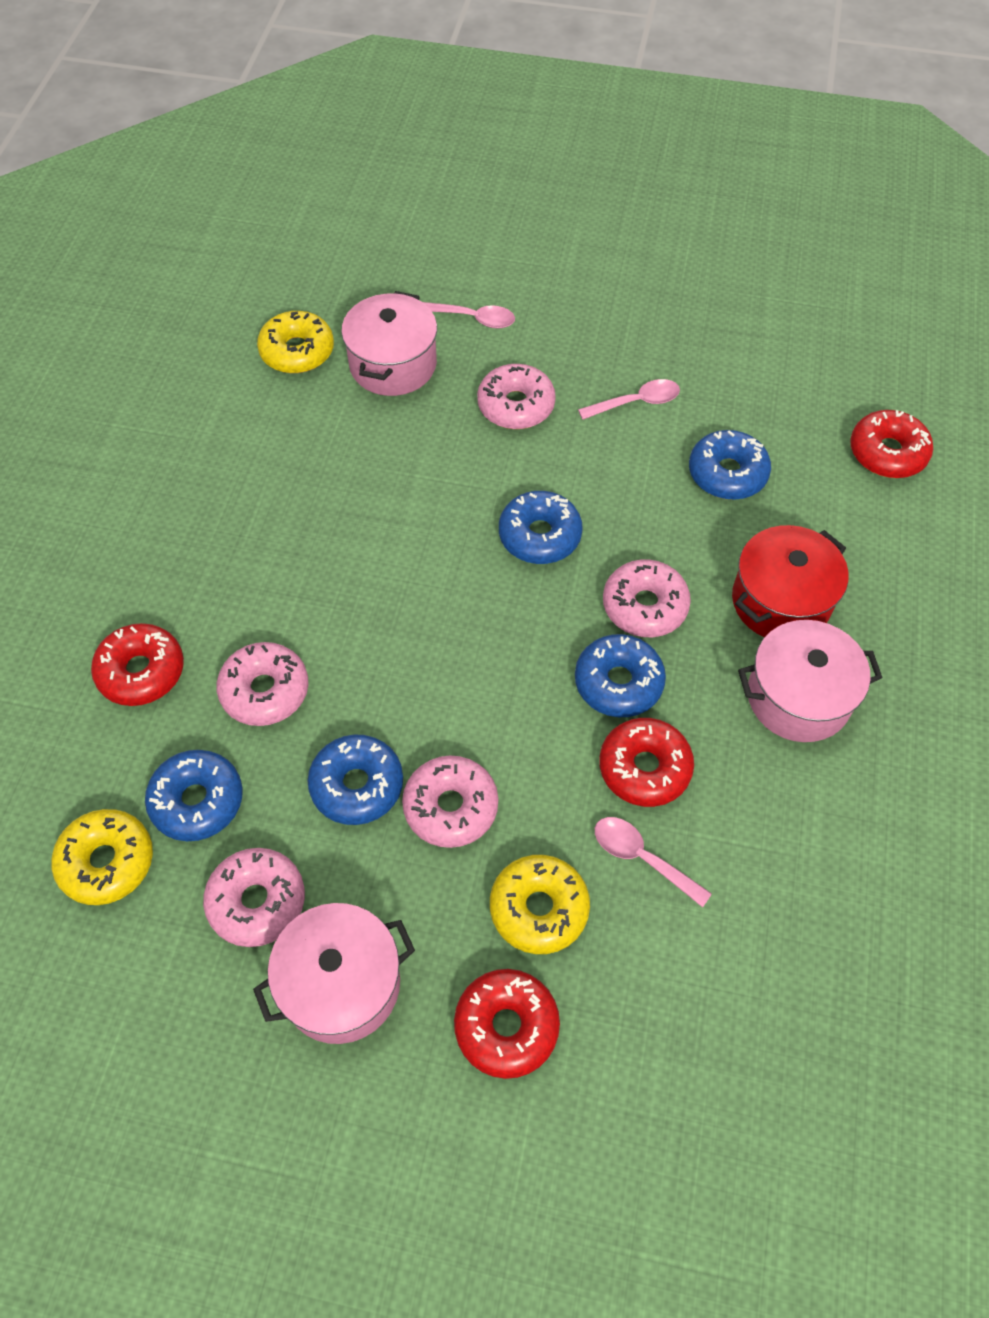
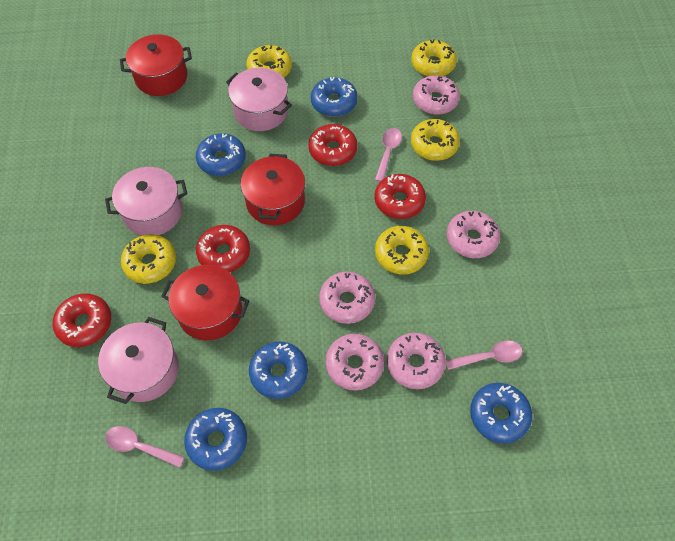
red pot: 1 -> 3
yellow donut: 3 -> 5

